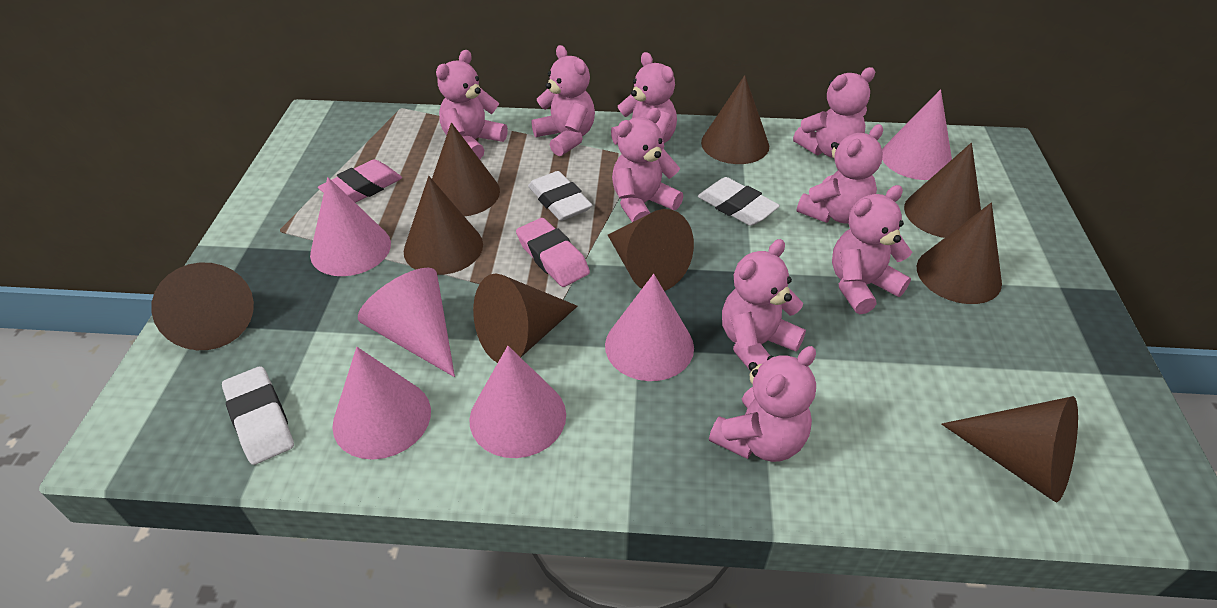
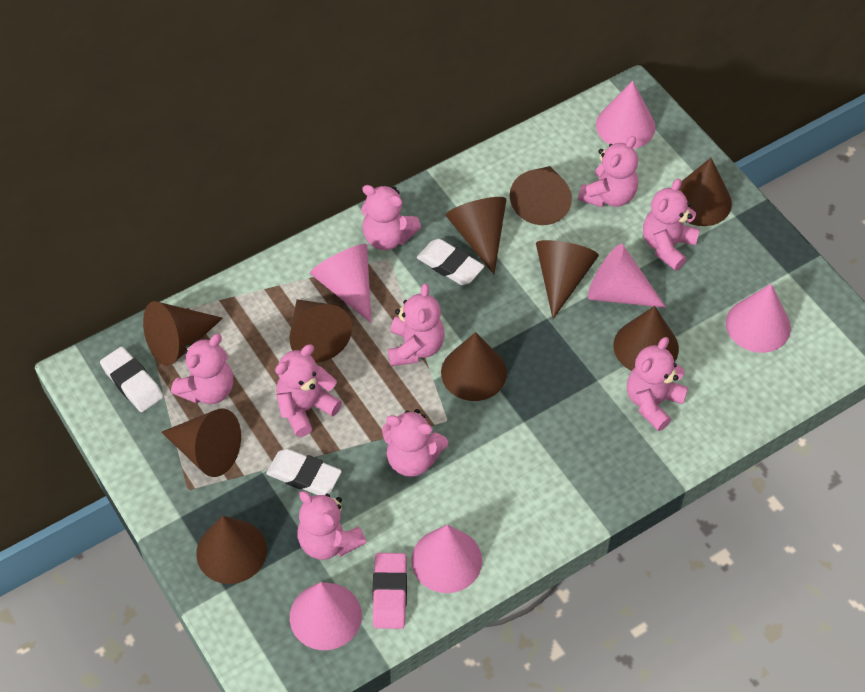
brown cone: 9 -> 10
pink eraser: 2 -> 1

